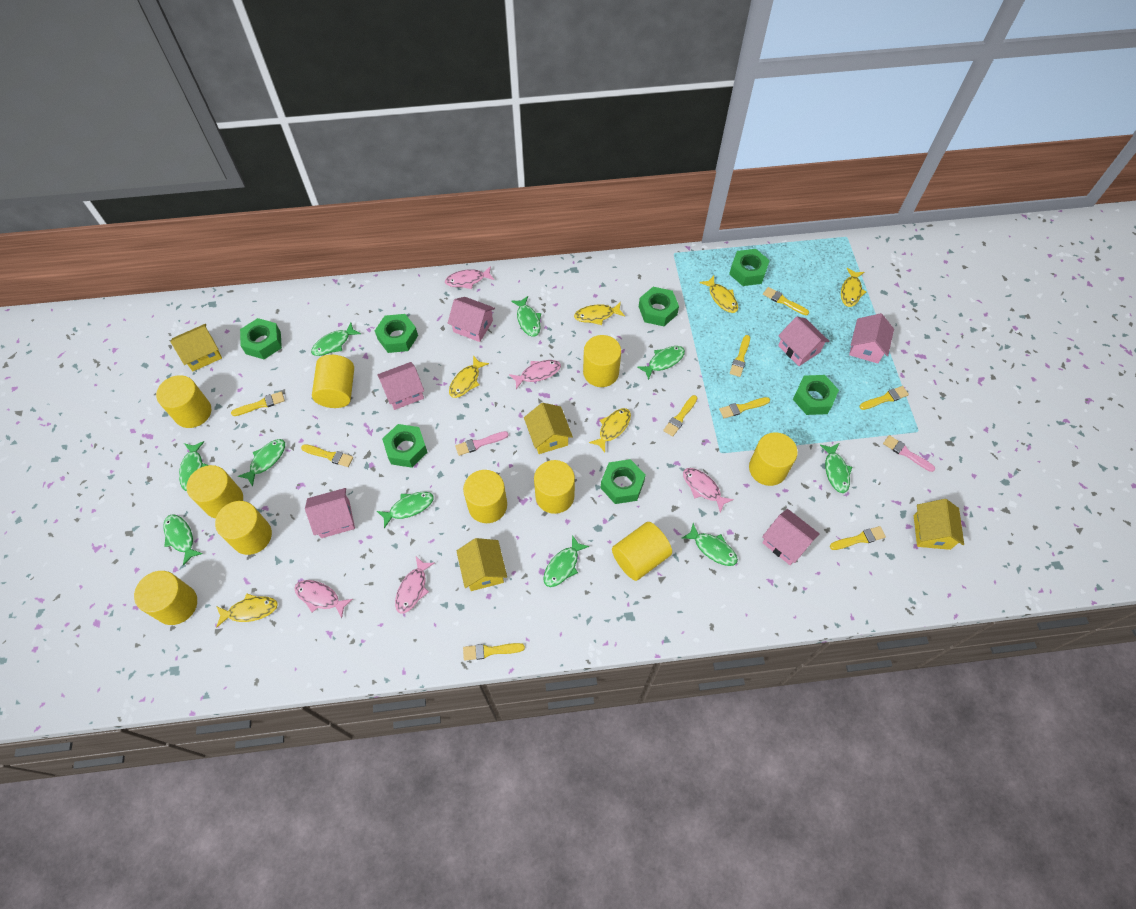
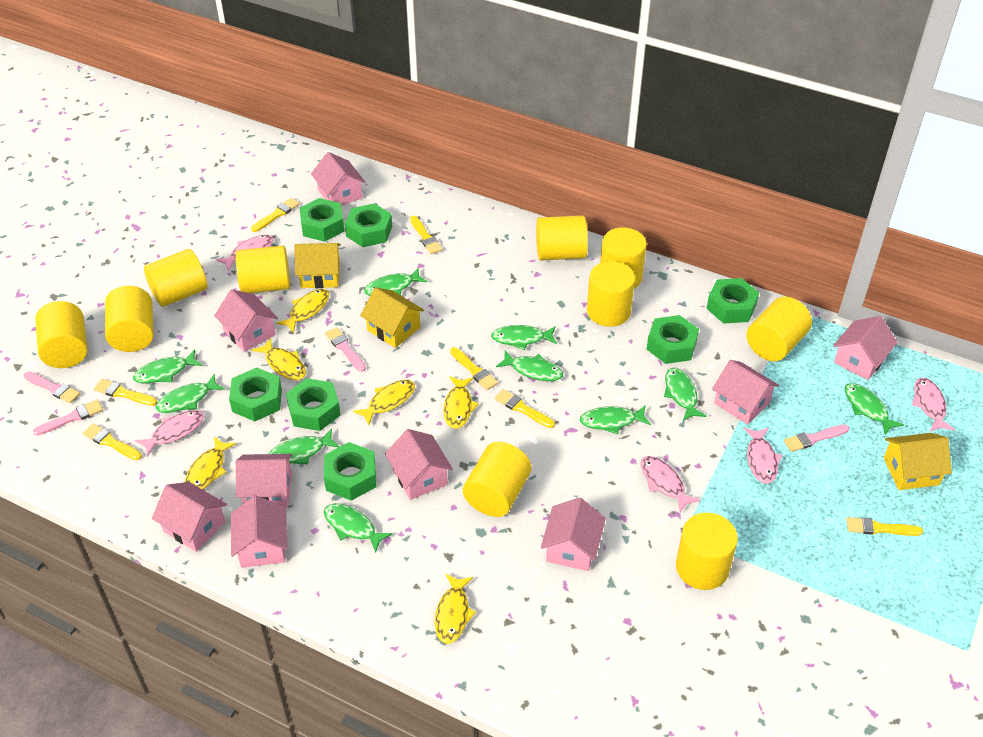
pink brush: 2 -> 4
pink house: 6 -> 9
yellow brush: 9 -> 7
yellow house: 4 -> 3

